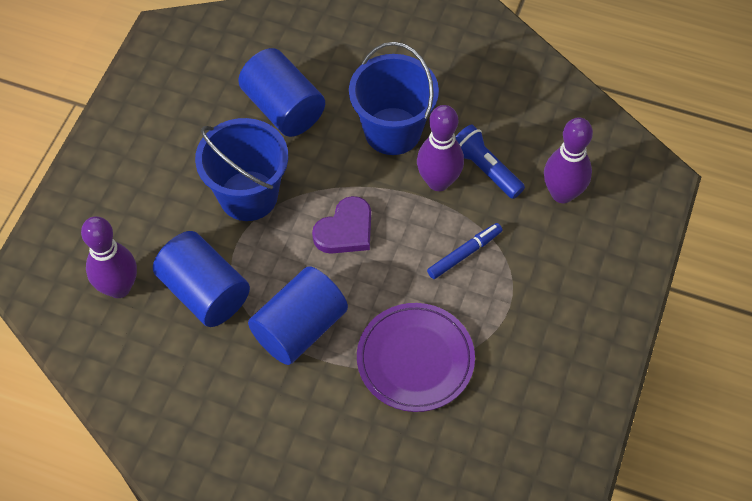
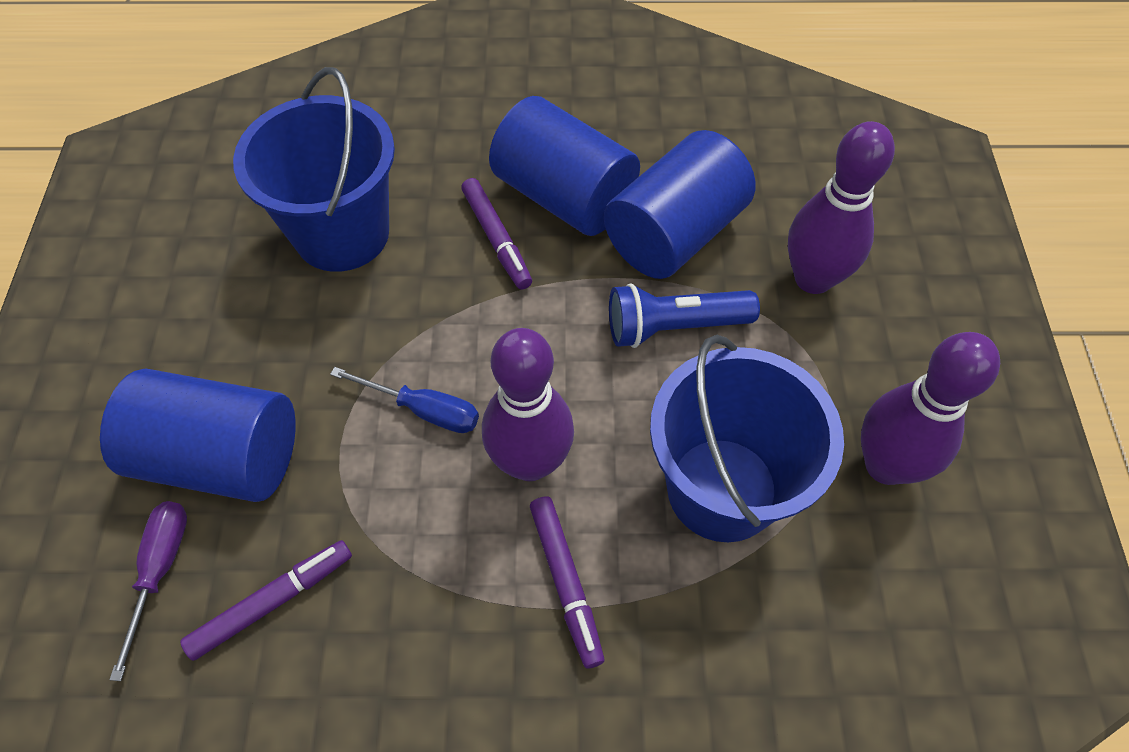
blue marker: 1 -> 0
blue screwdriver: 0 -> 1
purple heart: 1 -> 0
purple marker: 0 -> 3
purple plate: 1 -> 0
purple screwdriver: 0 -> 1

